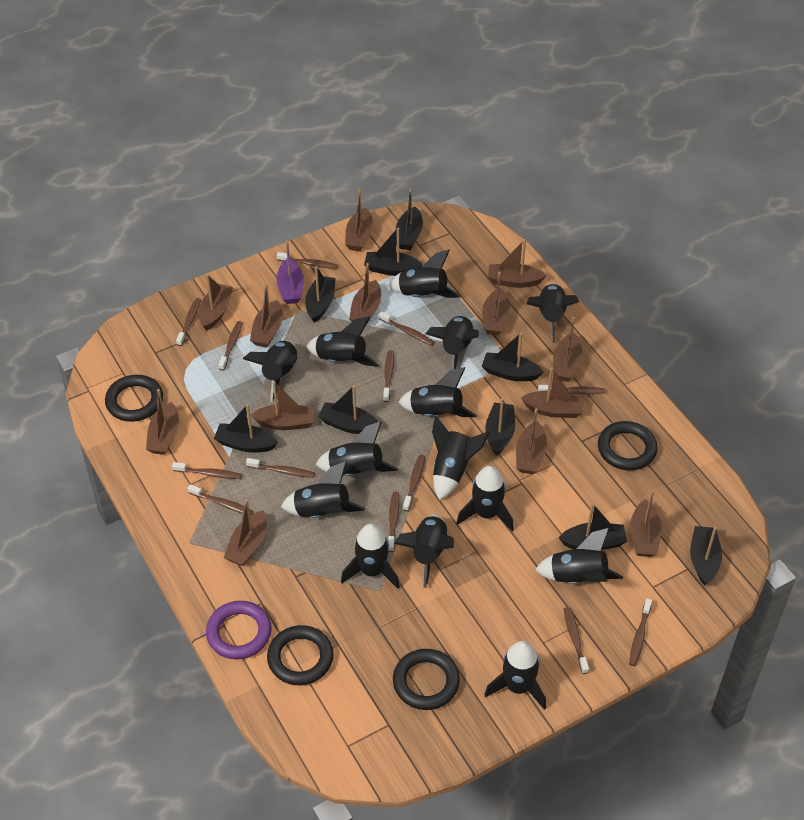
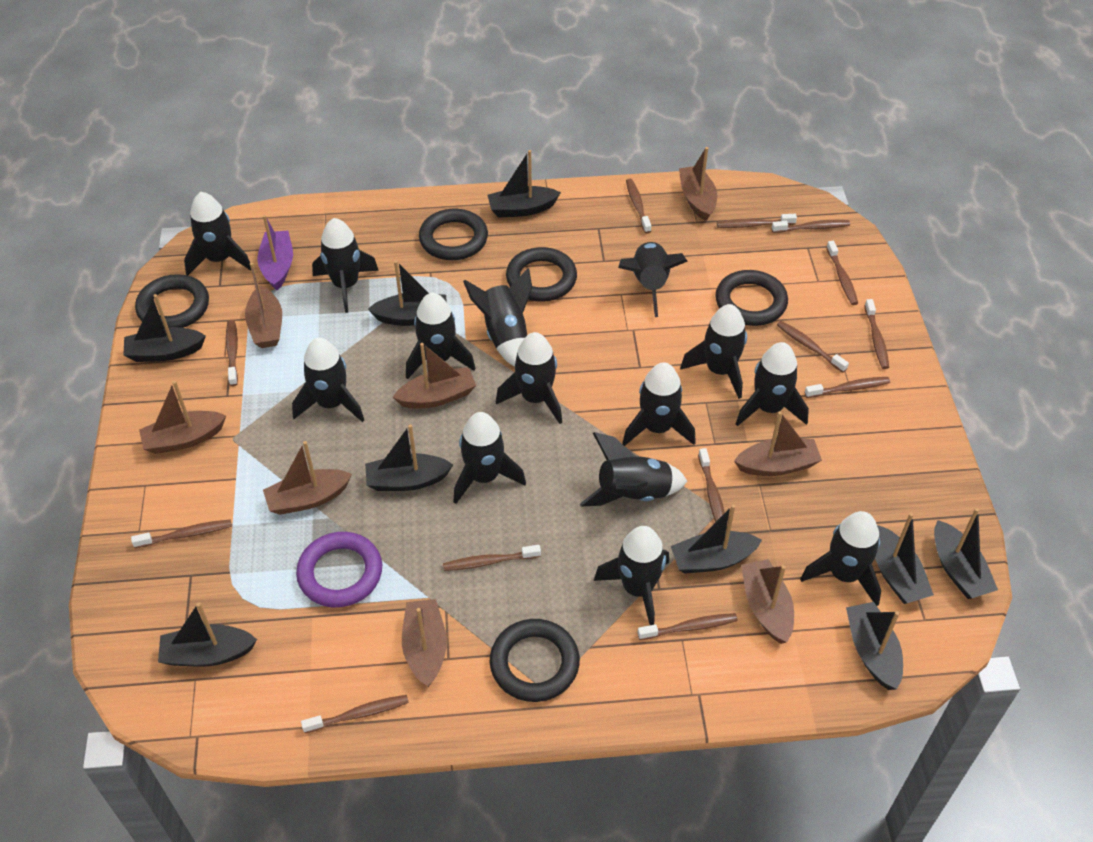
black ring: 4 -> 5
brown boat: 13 -> 8

